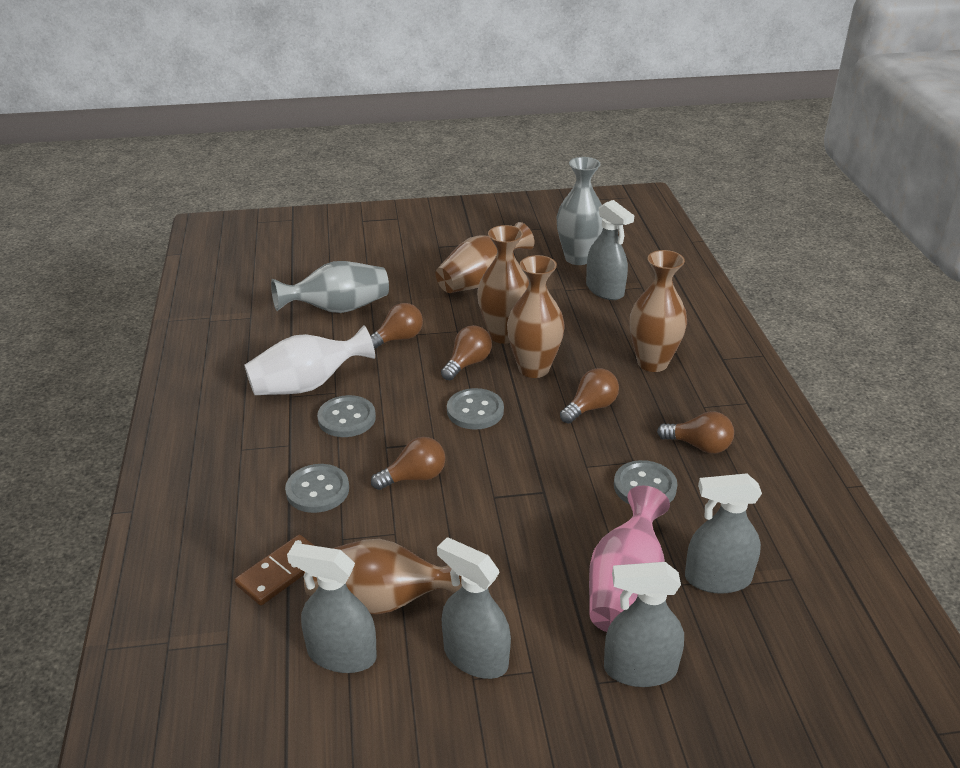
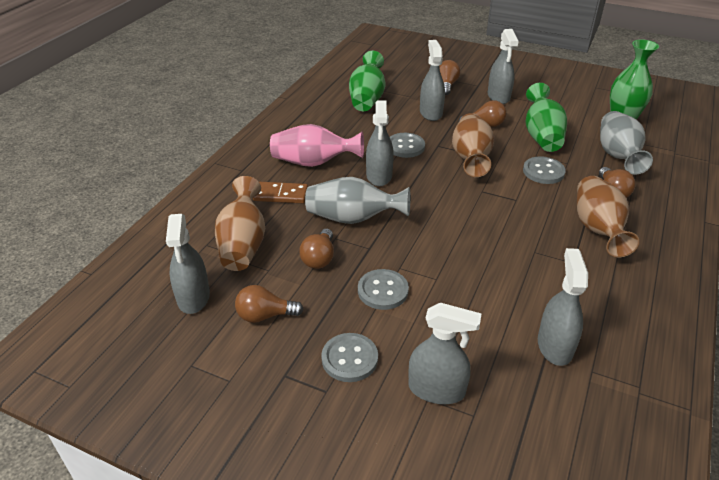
brown vase: 5 -> 3
green vase: 0 -> 3
grey spray bottle: 5 -> 6
white vase: 1 -> 0

